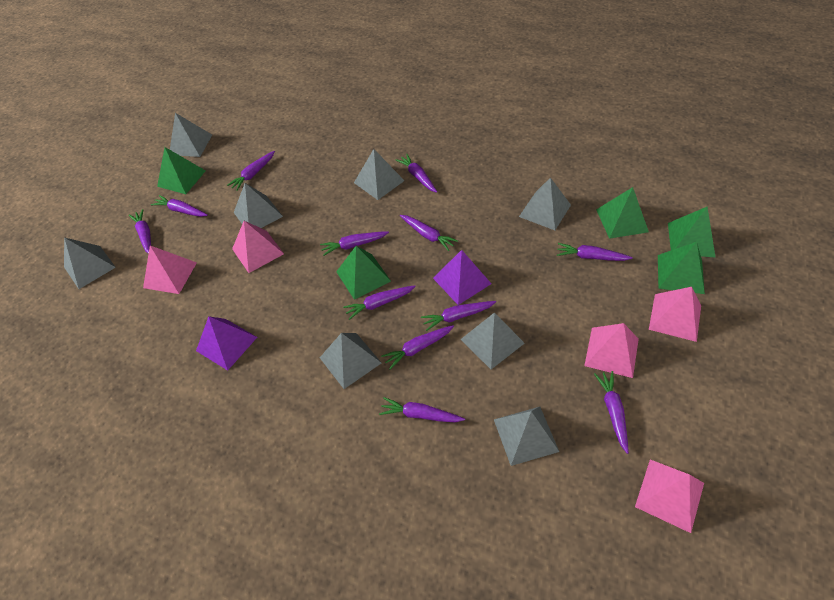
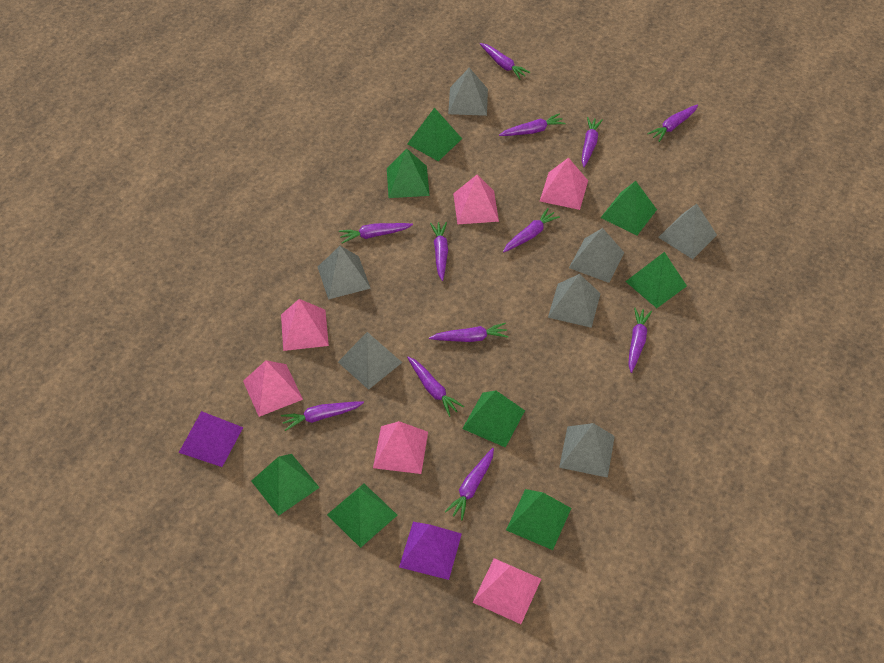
green pyramid: 5 -> 8
grey pyramid: 8 -> 7
pink pyramid: 5 -> 6

